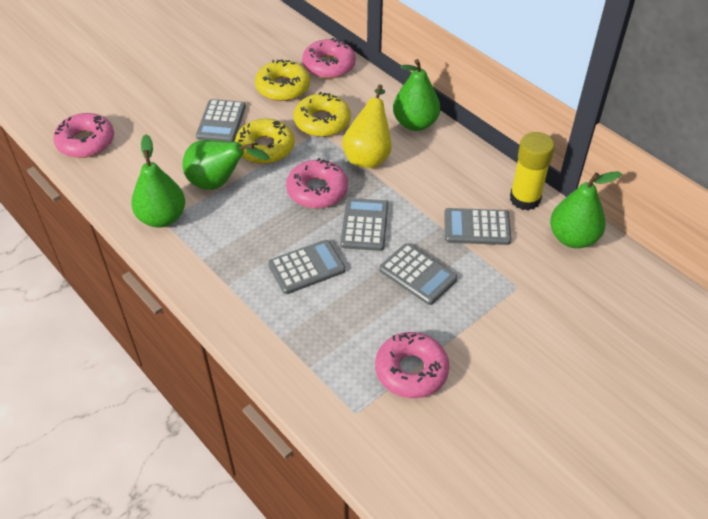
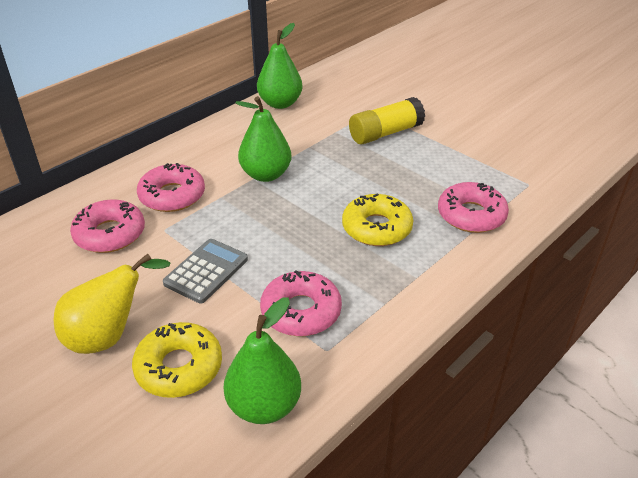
green pear: 4 -> 3
grey calculator: 5 -> 1
yellow donut: 3 -> 2

